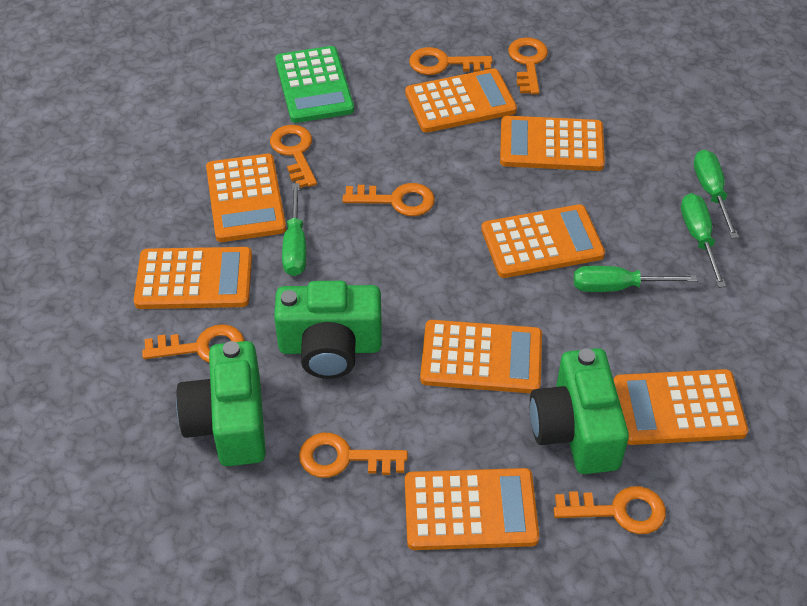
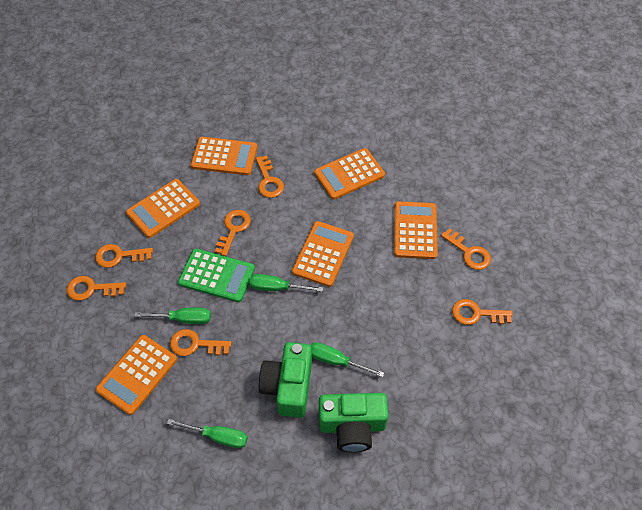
green camera: 3 -> 2
orange calculator: 8 -> 6

